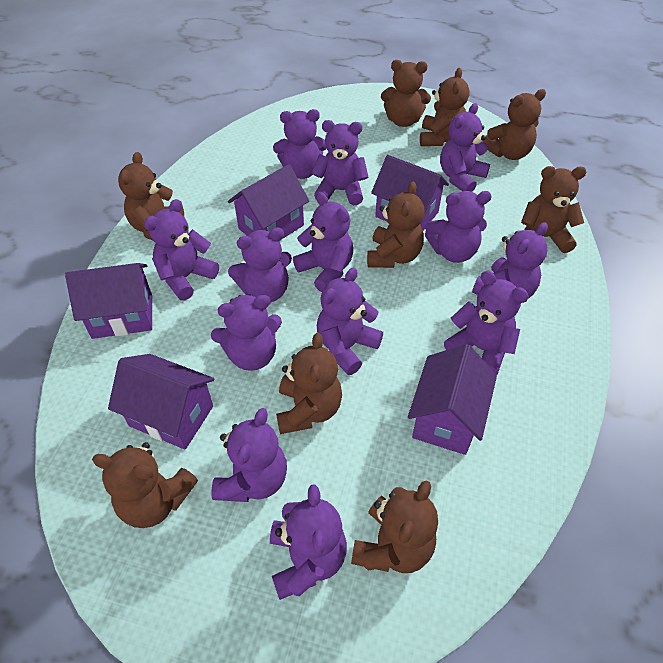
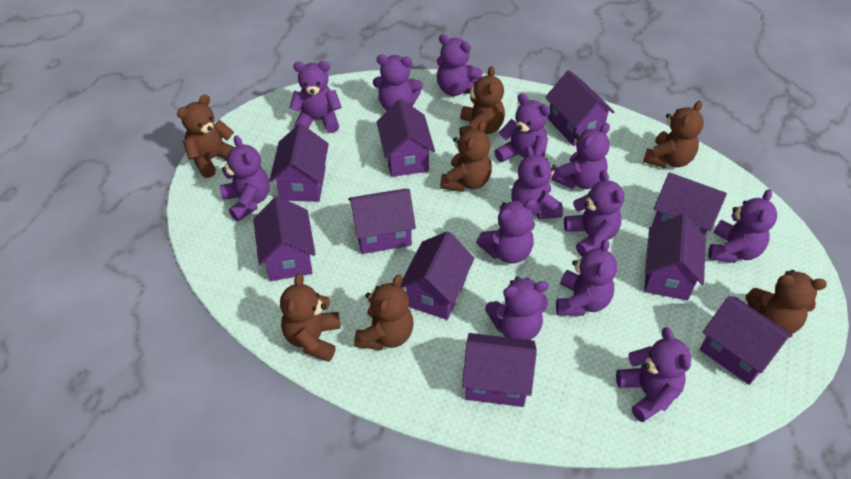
brown teddy bear: 9 -> 7
purple house: 5 -> 10

